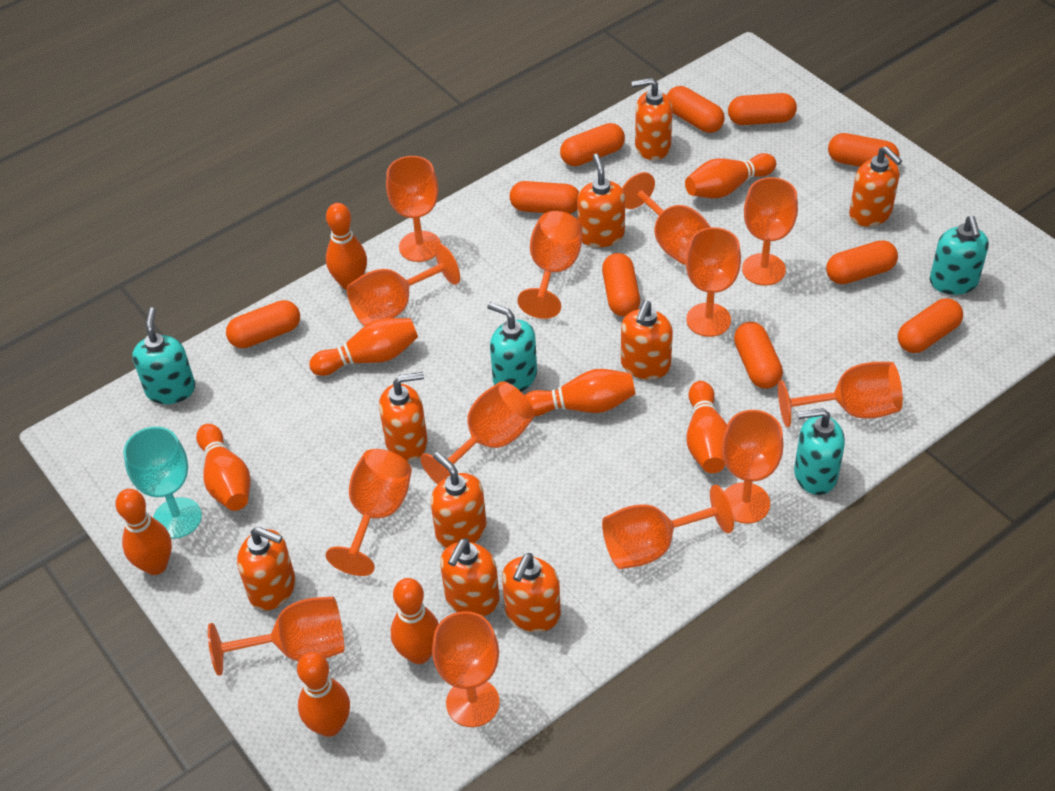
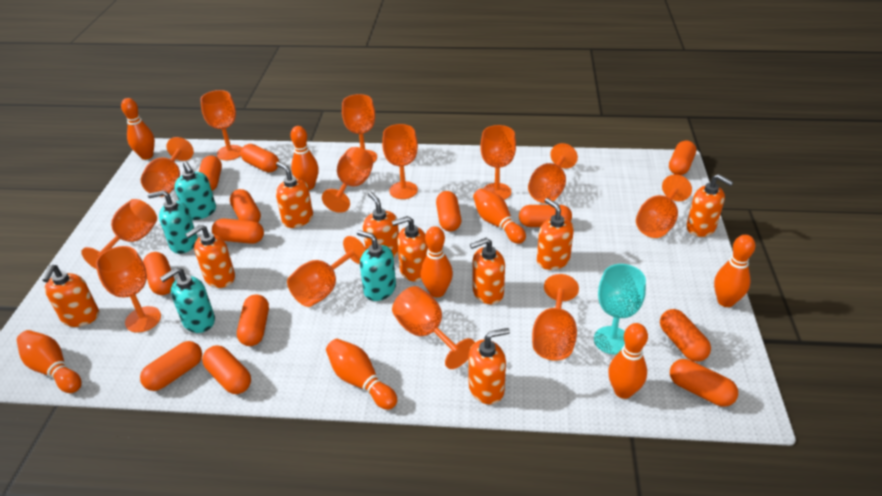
orange bowling pin: 9 -> 8
orange capsule: 10 -> 13

